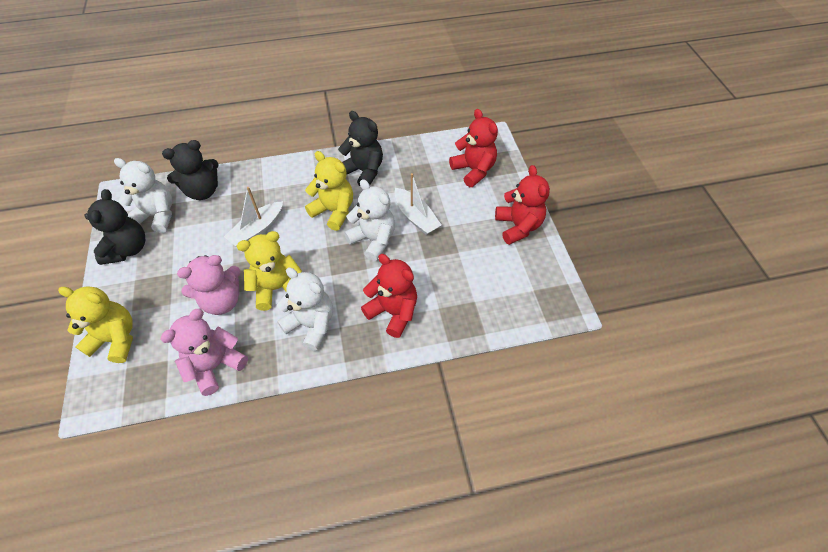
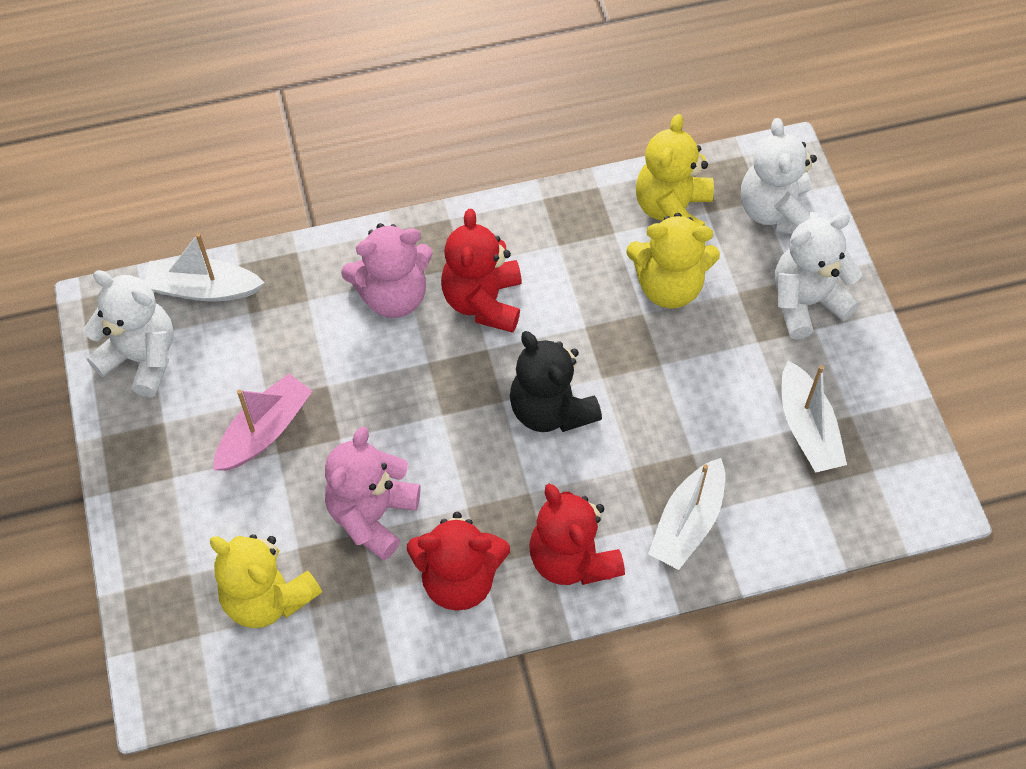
black teddy bear: 3 -> 1
pink boat: 0 -> 1
white boat: 2 -> 3

